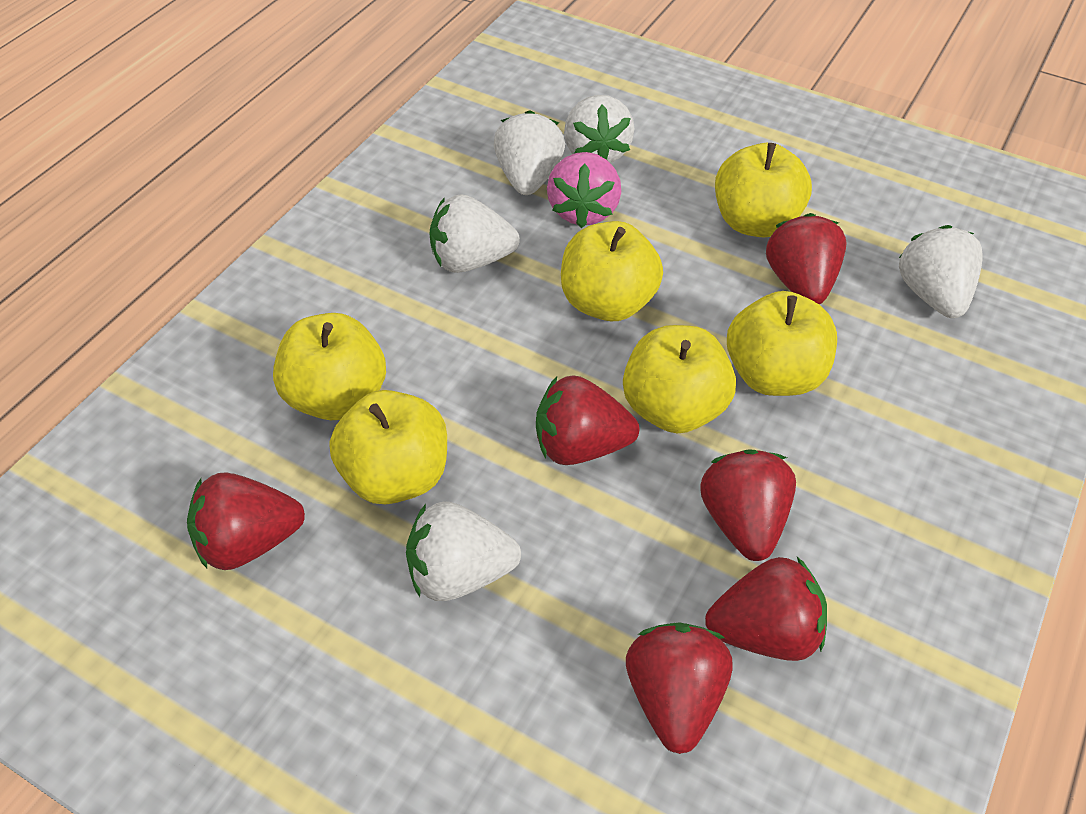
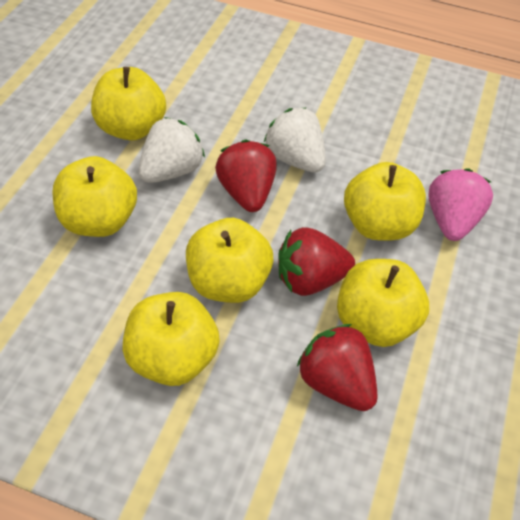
red strawberry: 6 -> 3
white strawberry: 5 -> 2

